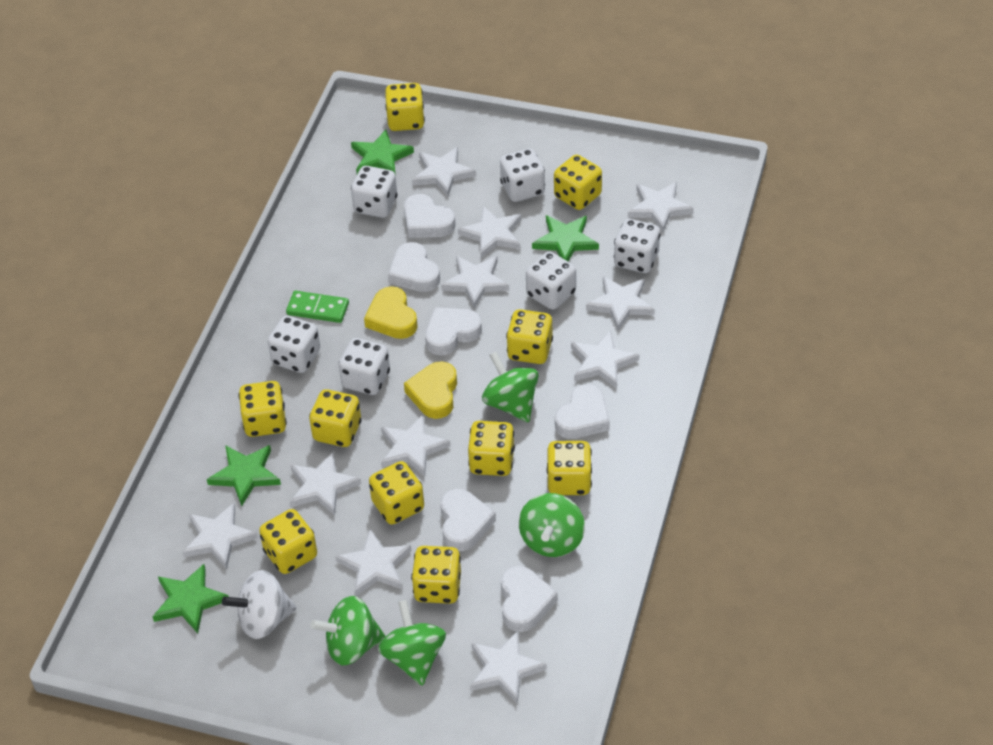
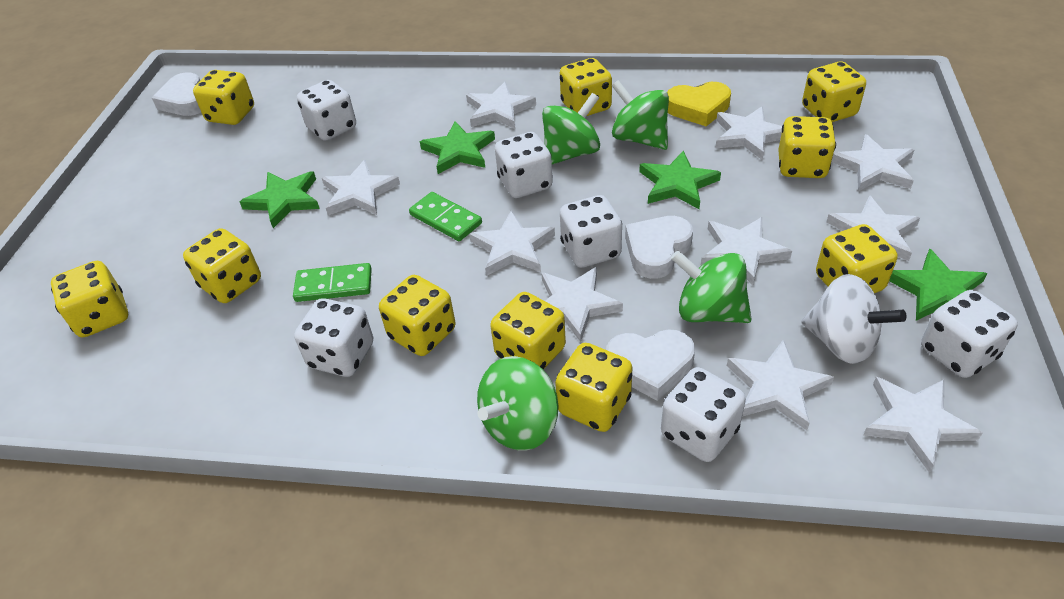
green domino: 1 -> 2
white heart: 6 -> 3
white star: 11 -> 10
yellow heart: 2 -> 1

